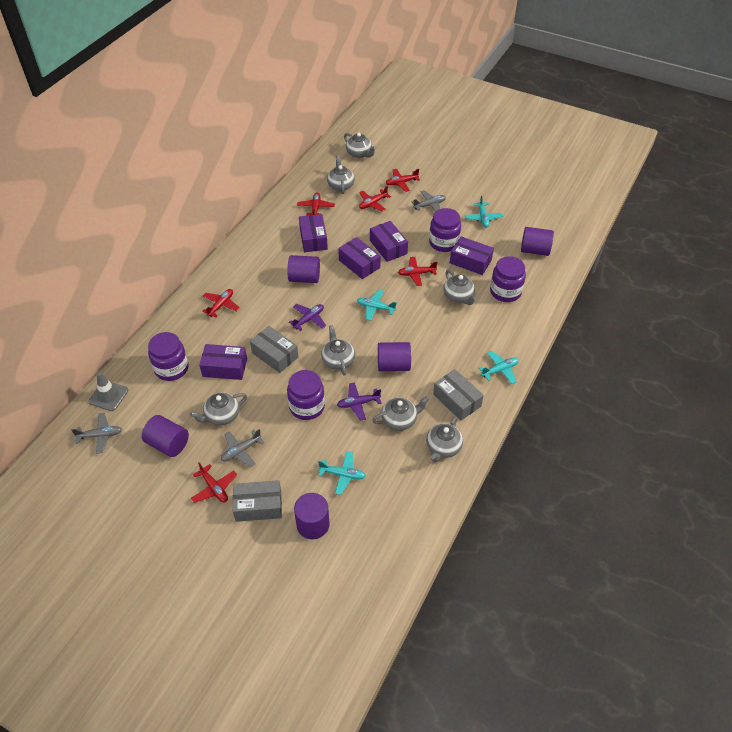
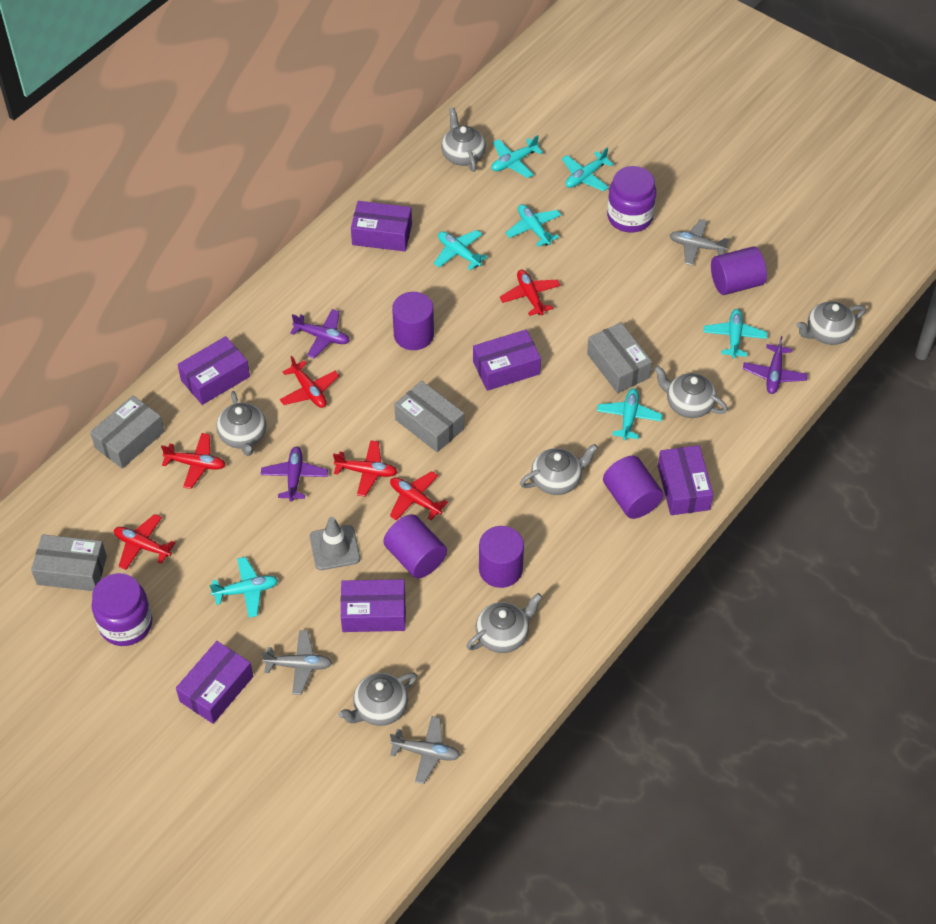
grey box: 3 -> 4
purple box: 5 -> 6
purple jar: 4 -> 2
purple plane: 2 -> 3
turquoise plane: 4 -> 7

